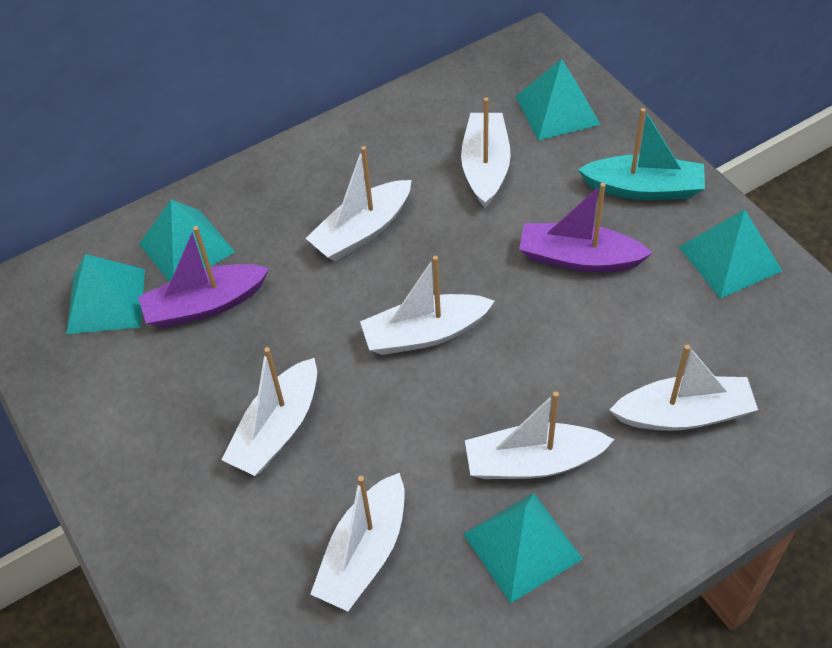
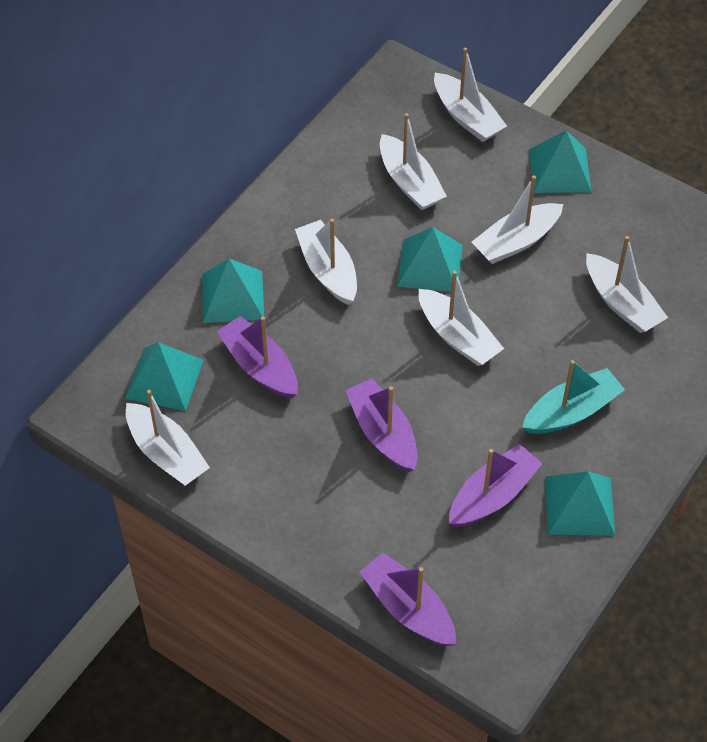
purple boat: 2 -> 4

